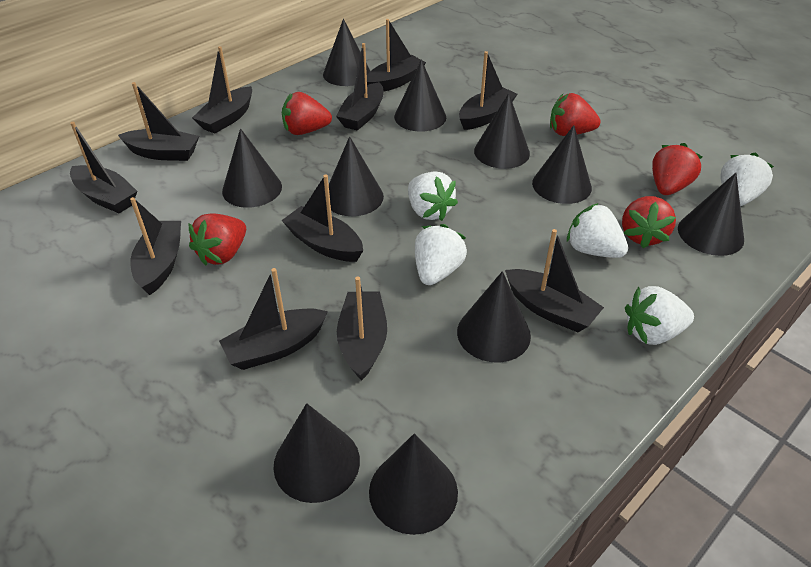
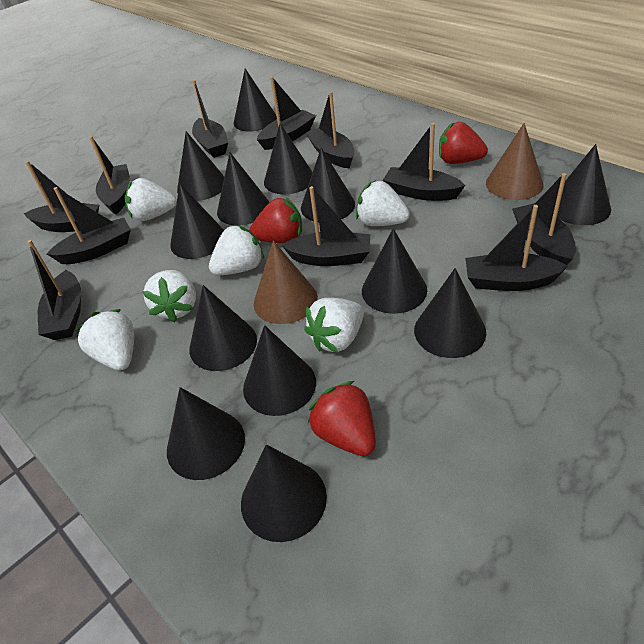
black cone: 10 -> 13
brown cone: 0 -> 2
red strawberry: 5 -> 3
white strawberry: 5 -> 6

